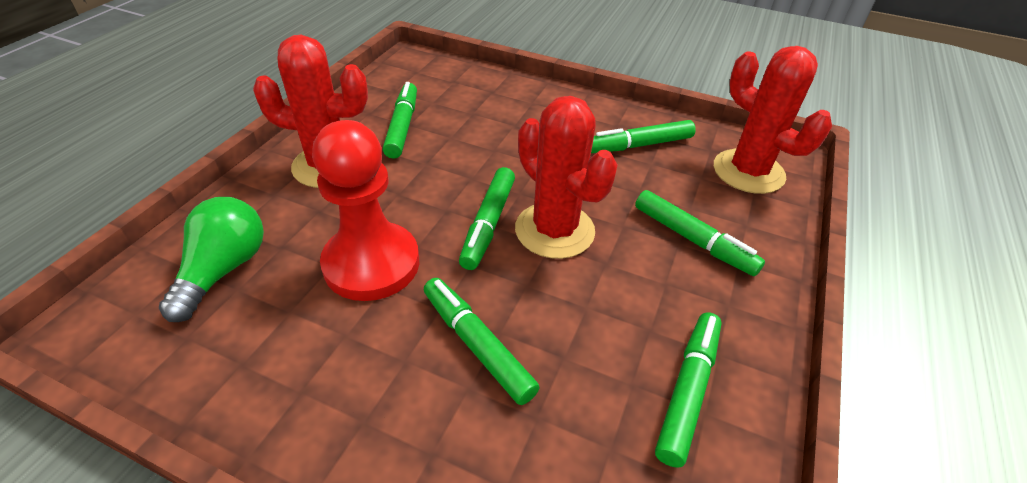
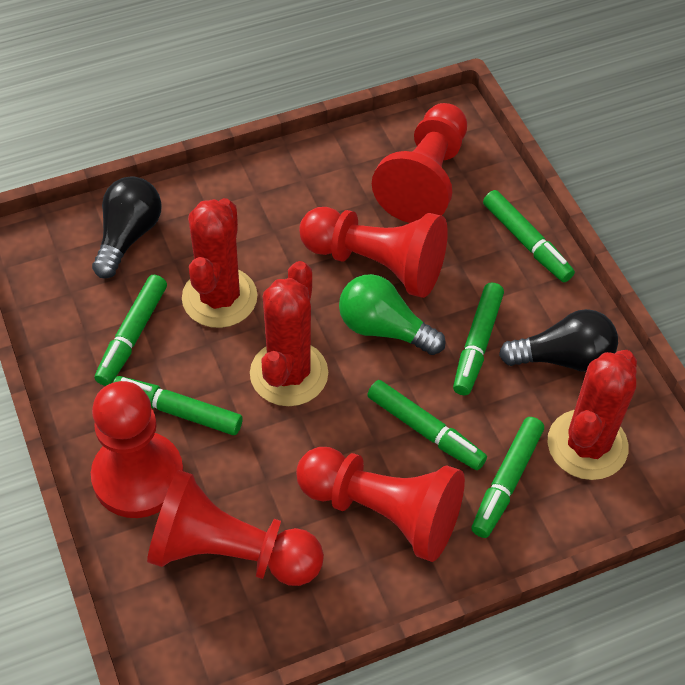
black light bulb: 0 -> 2
red pawn: 1 -> 5

